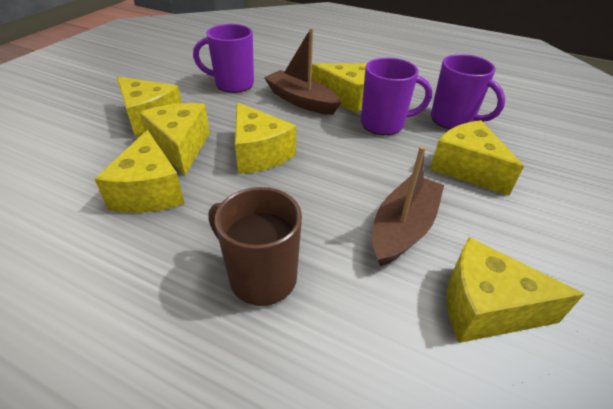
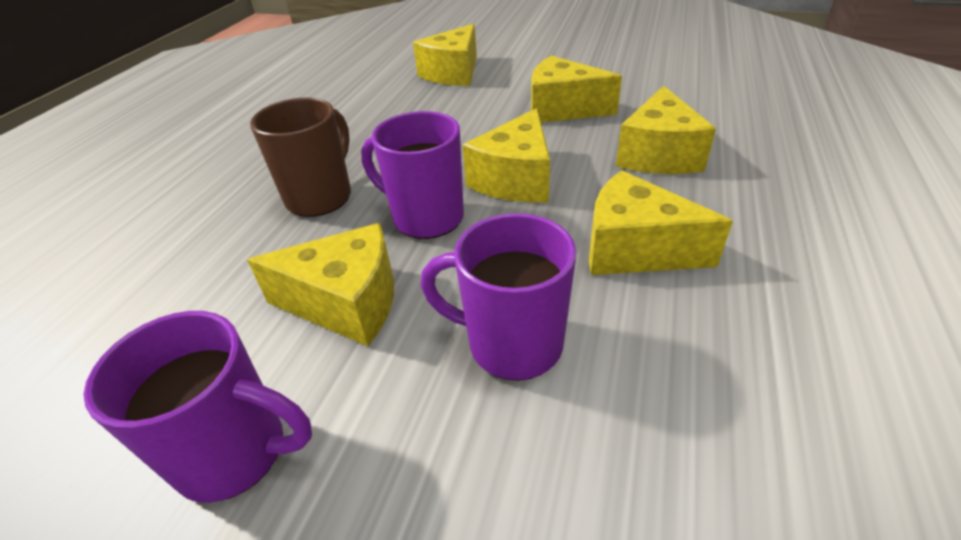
brown boat: 2 -> 0
yellow cheese: 7 -> 6

